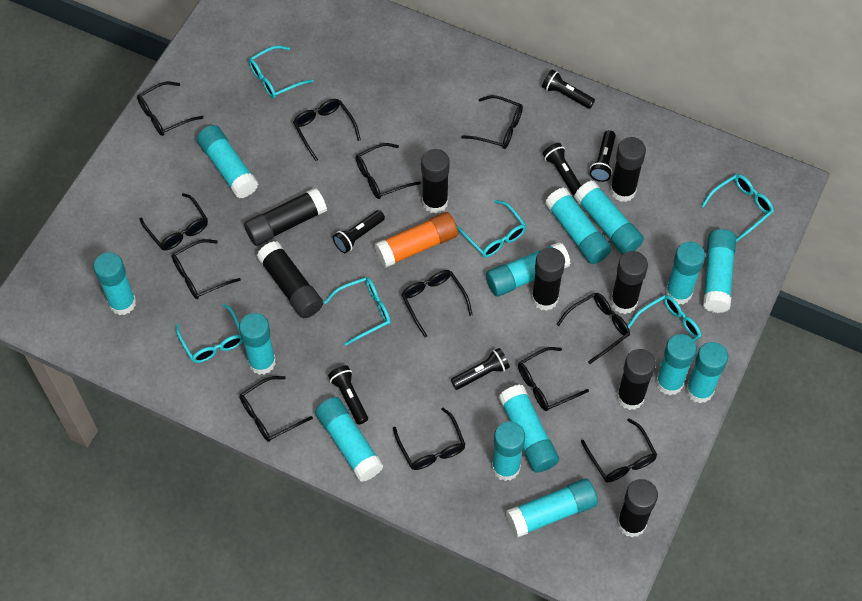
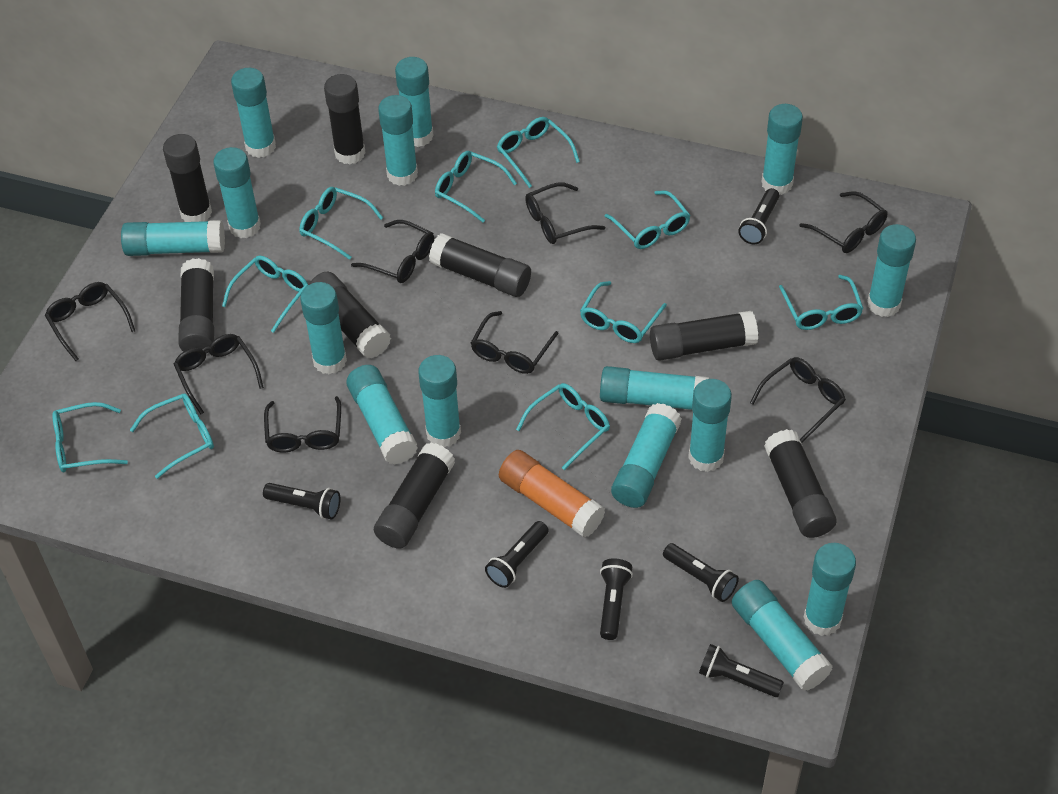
black glasses: 12 -> 8
turquoise glasses: 6 -> 10
turquoise glue stick: 14 -> 15

